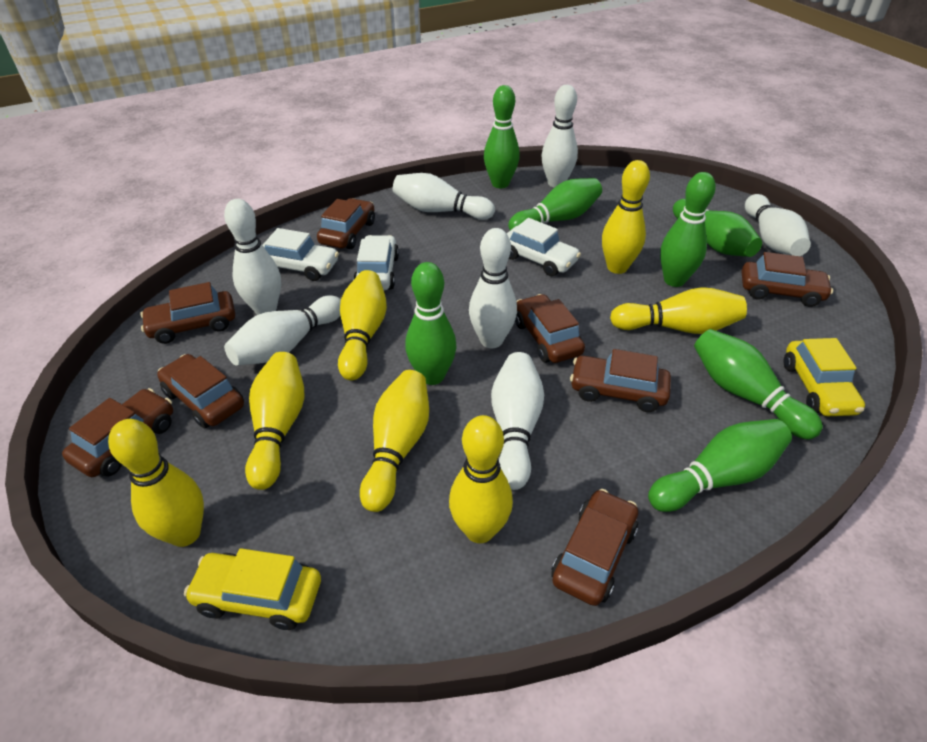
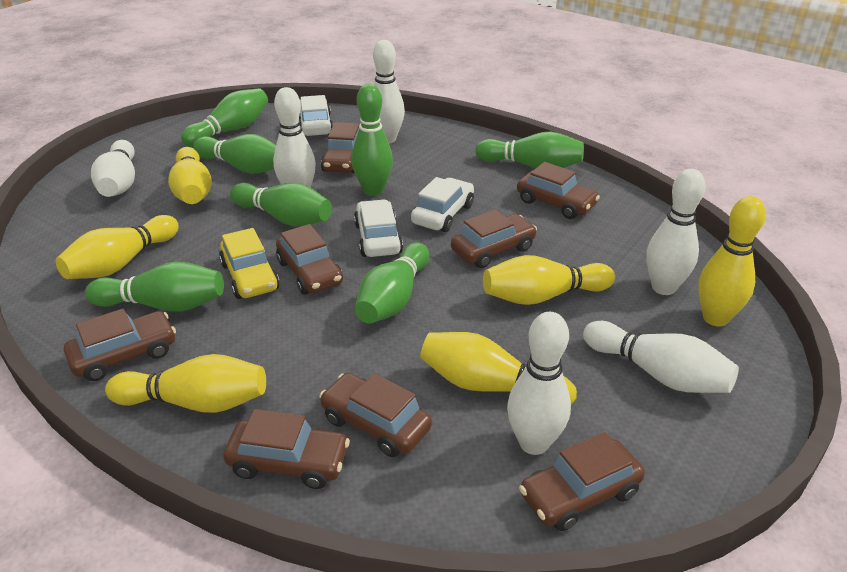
white bowling pin: 7 -> 6
yellow bowling pin: 7 -> 6
yellow car: 2 -> 1

